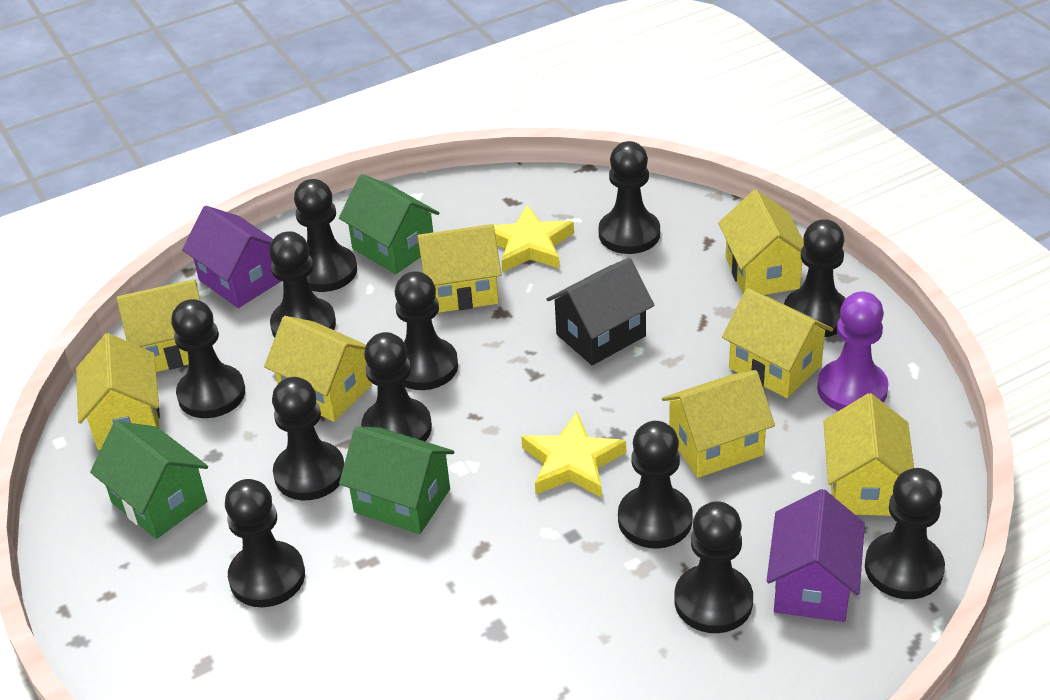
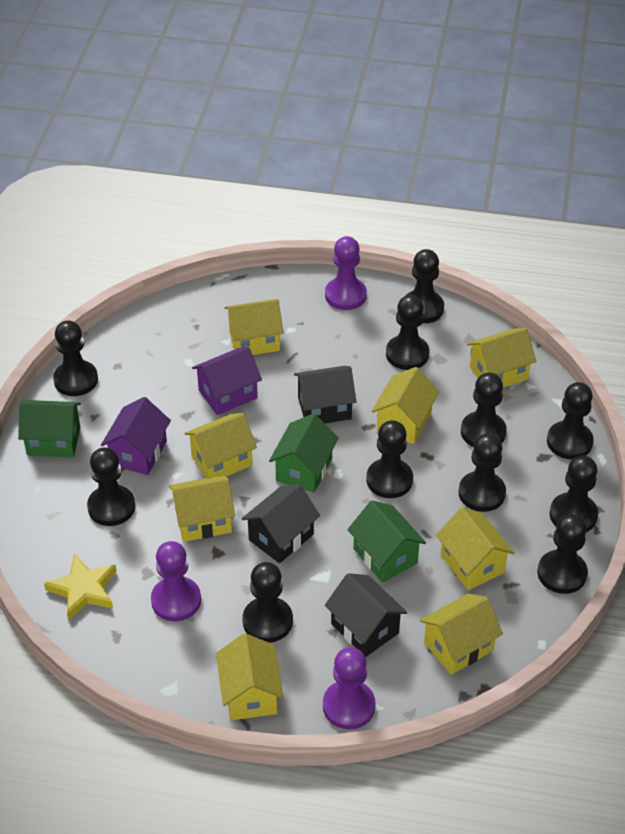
black house: 1 -> 3
black pawn: 12 -> 11
purple pawn: 1 -> 3
yellow star: 2 -> 1

